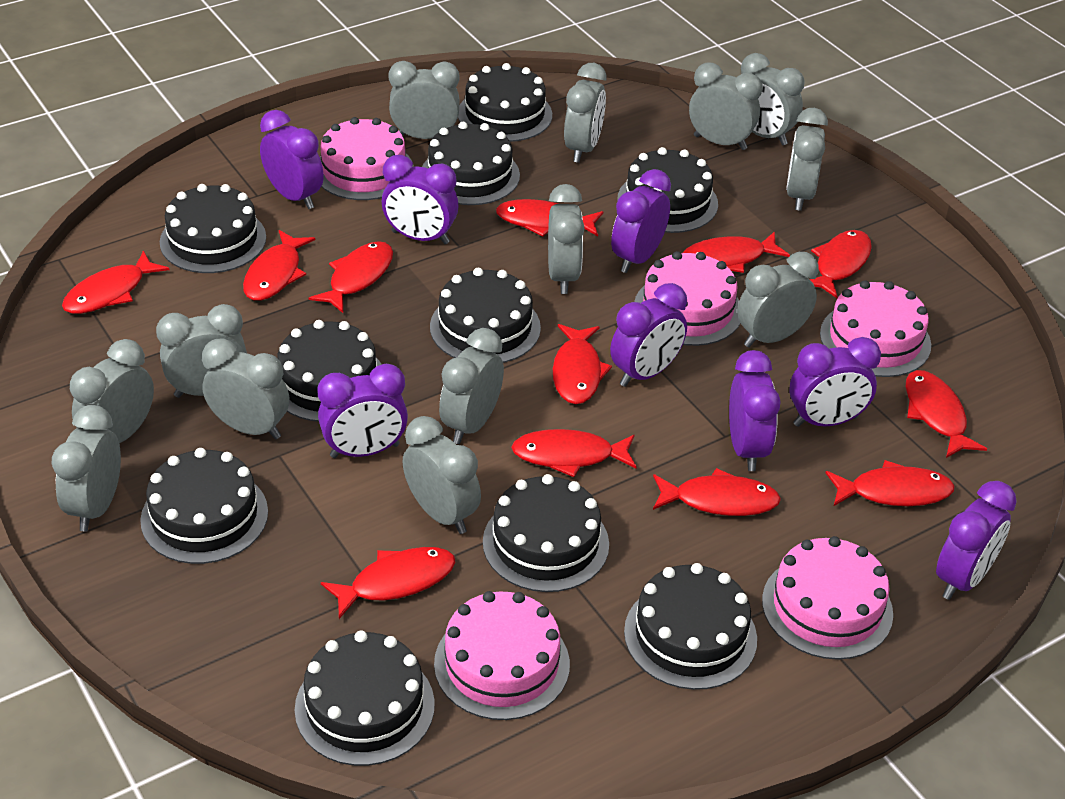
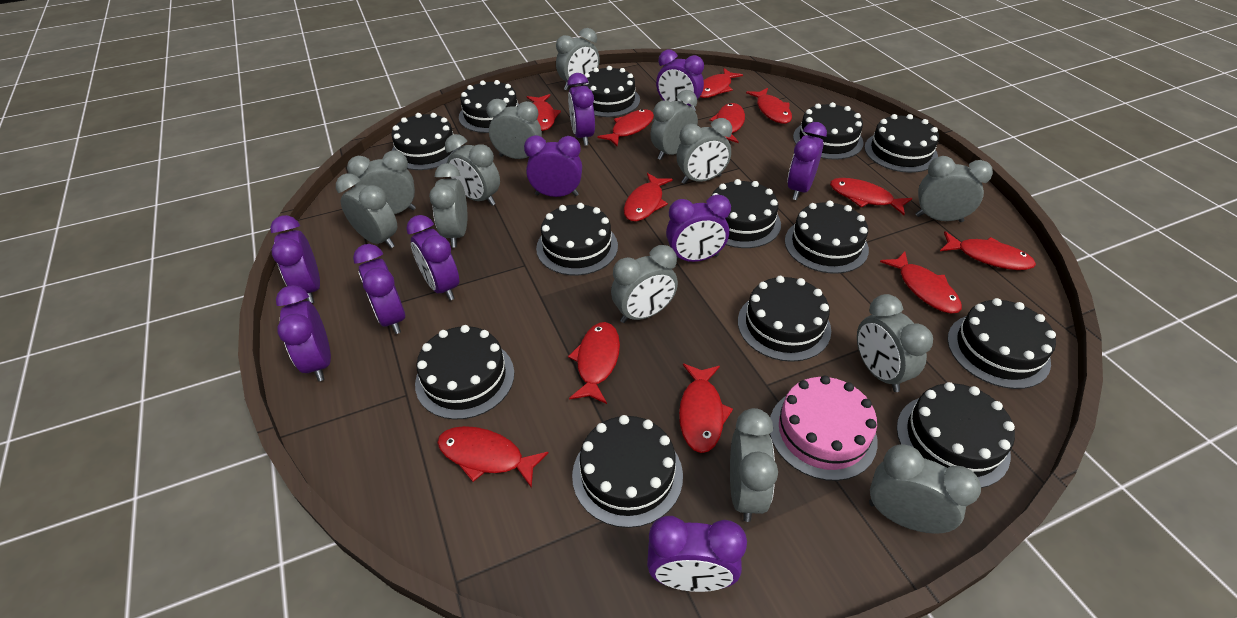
black cake: 10 -> 13
pink cake: 5 -> 1
purple clock: 8 -> 10

